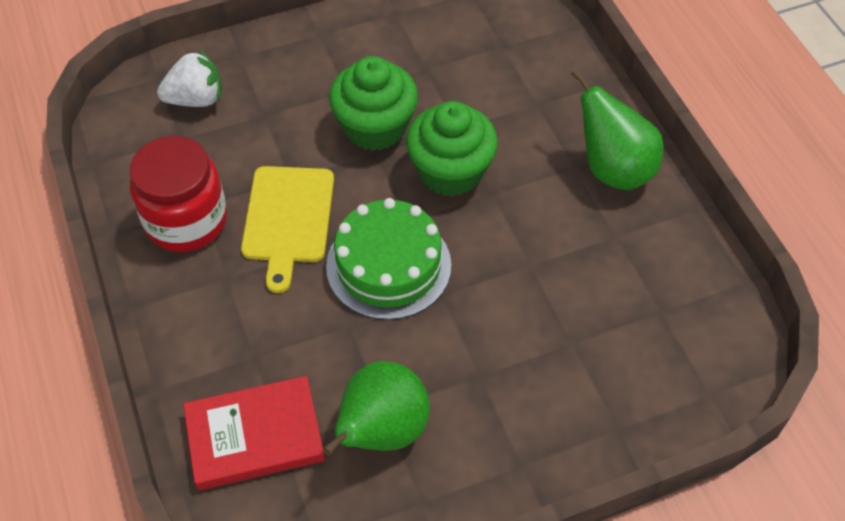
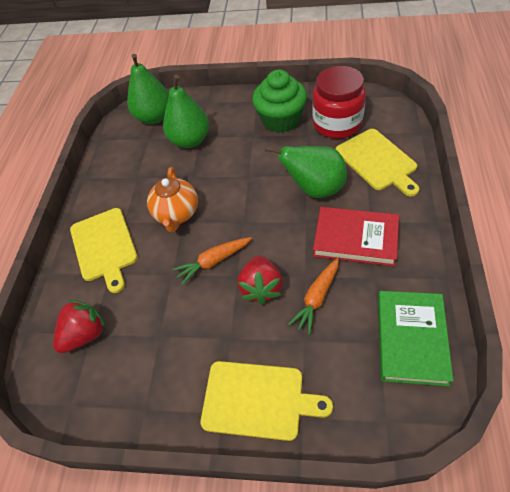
green book: 0 -> 1
green cake: 1 -> 0
green cupcake: 2 -> 1
green pear: 2 -> 3
orange carrot: 0 -> 2
orange teapot: 0 -> 1
red strawberry: 0 -> 2
white strawberry: 1 -> 0
yellow cutting board: 1 -> 3

